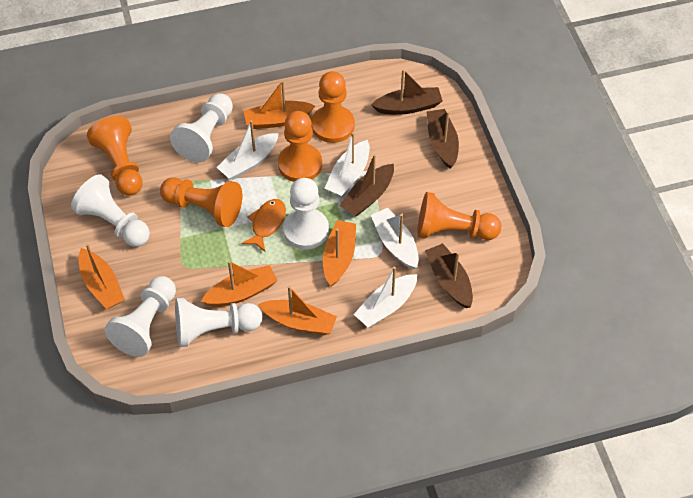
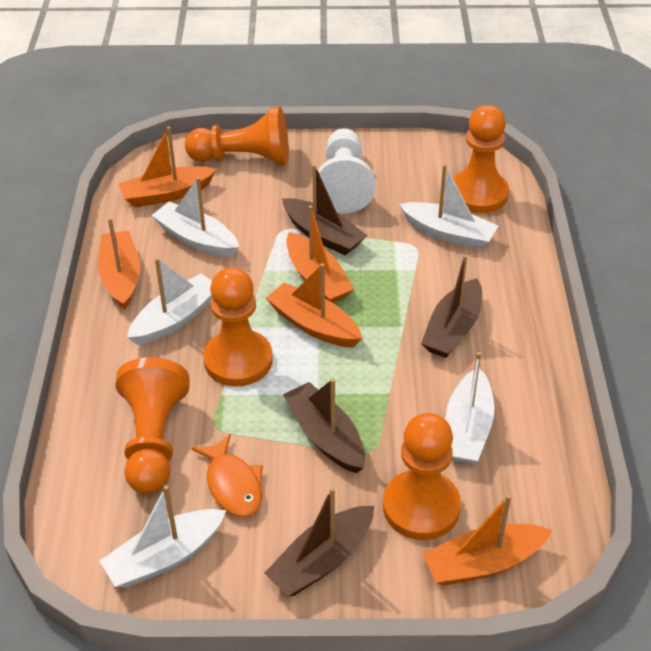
white boat: 4 -> 5
white pawn: 5 -> 1

